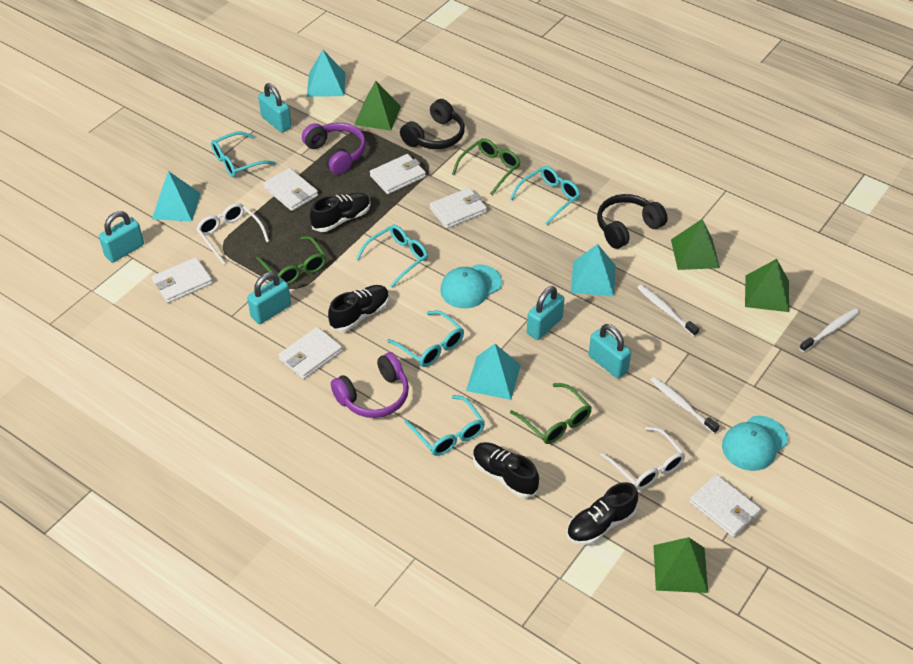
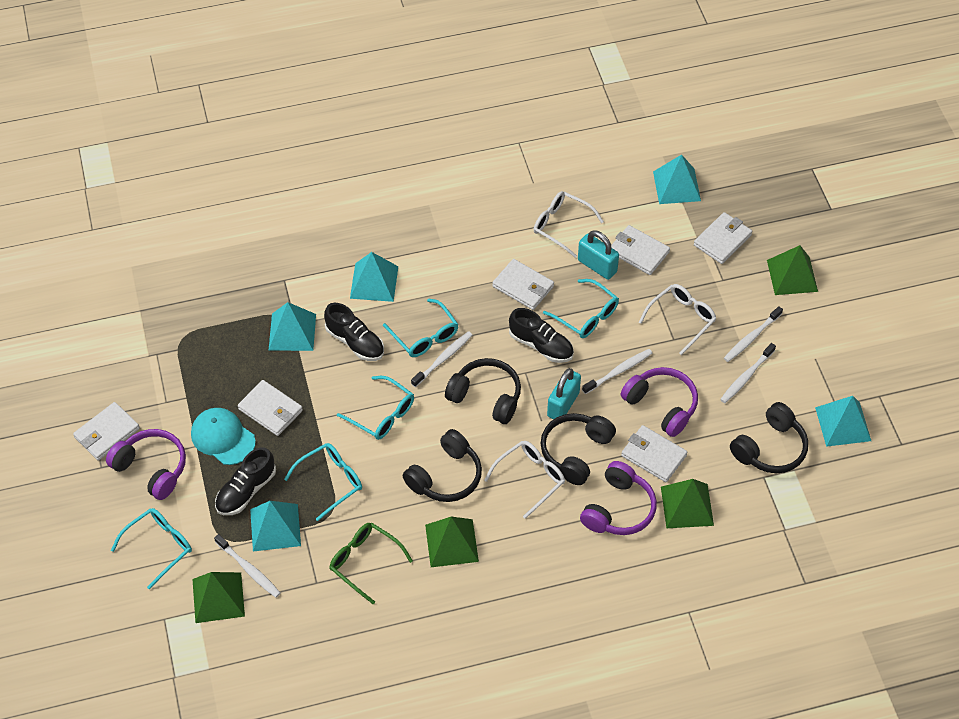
black headphones: 2 -> 4
black shoe: 4 -> 3
green glasses: 3 -> 1
purple headphones: 2 -> 3
turquoise cap: 2 -> 1
turquoise padlock: 5 -> 2
turquoise pyramid: 4 -> 5
white glasses: 2 -> 3
white toothbrush: 3 -> 5

